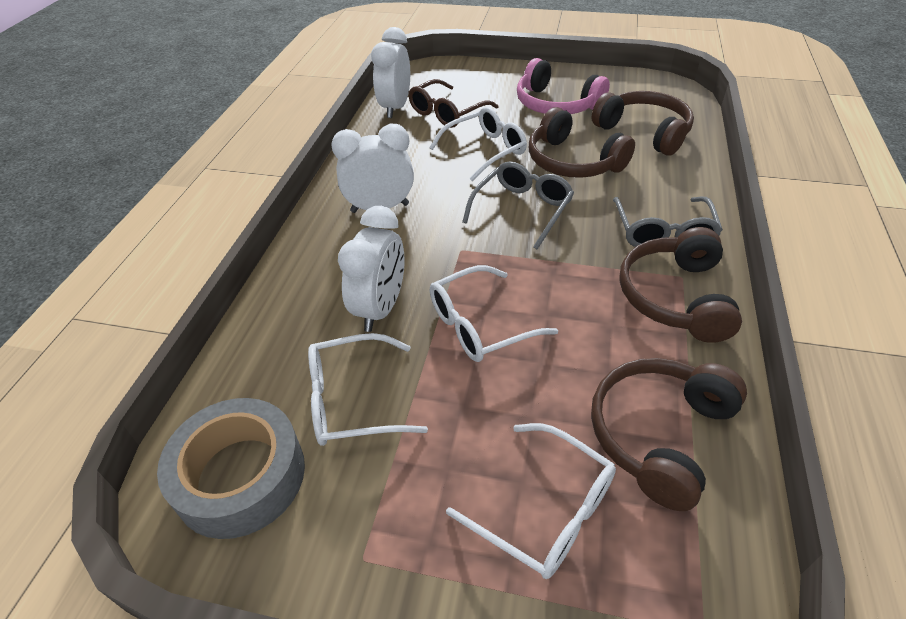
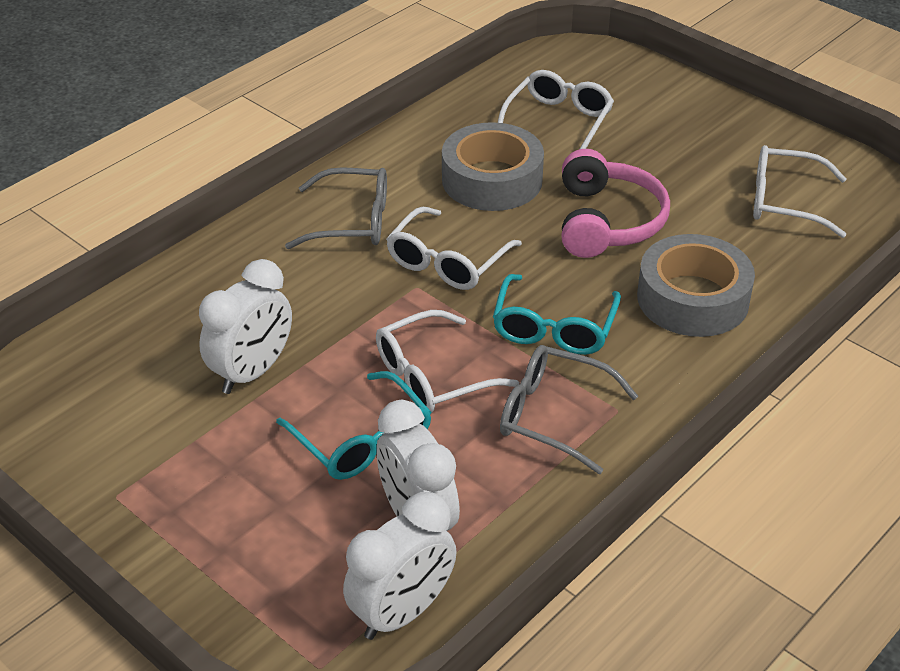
brown glasses: 1 -> 0
brown headphones: 4 -> 0
grey tape: 1 -> 2
turquoise glasses: 0 -> 2

